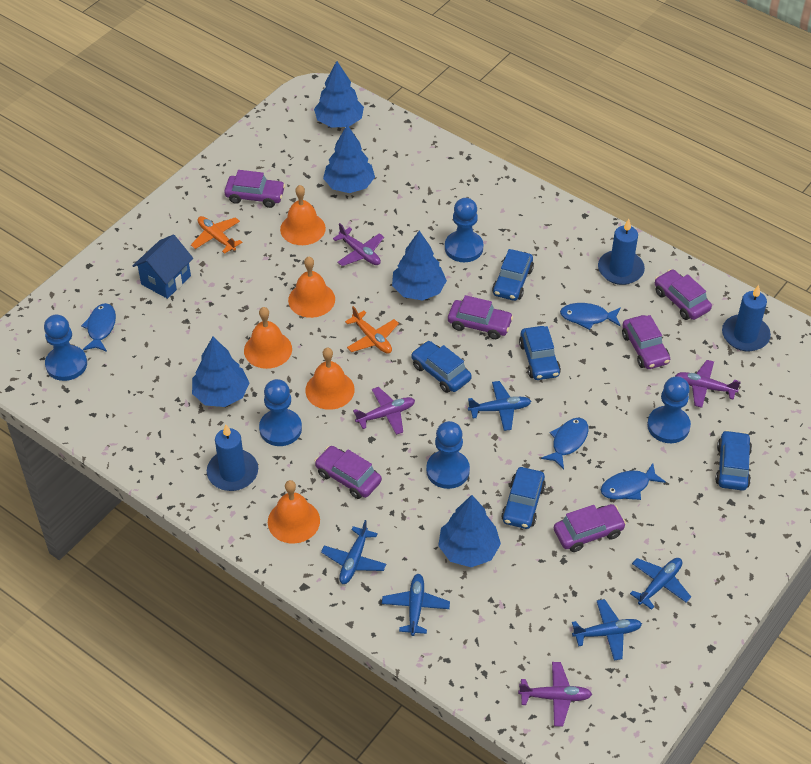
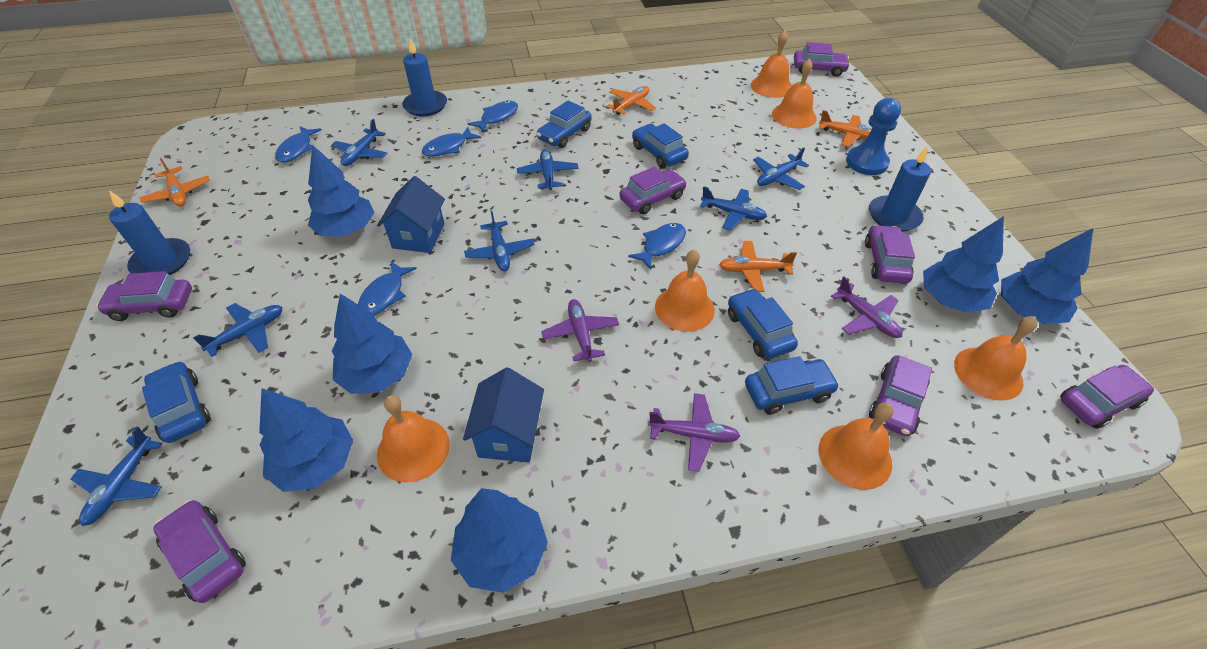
blue fish: 4 -> 5
blue house: 1 -> 2
blue pawn: 5 -> 1
blue plane: 5 -> 7
blue tree: 5 -> 6
orange bell: 5 -> 6
orange plane: 2 -> 4
purple car: 6 -> 7
purple plane: 4 -> 3

